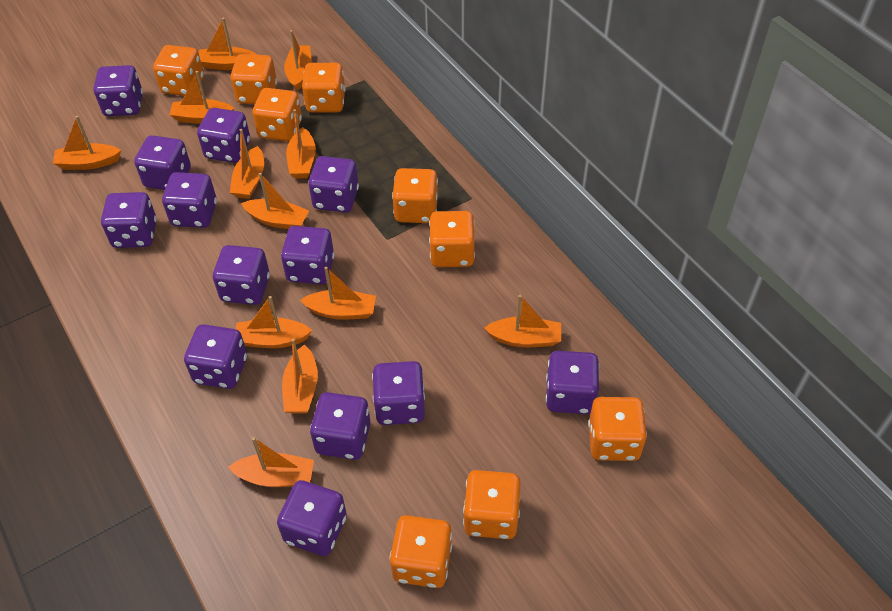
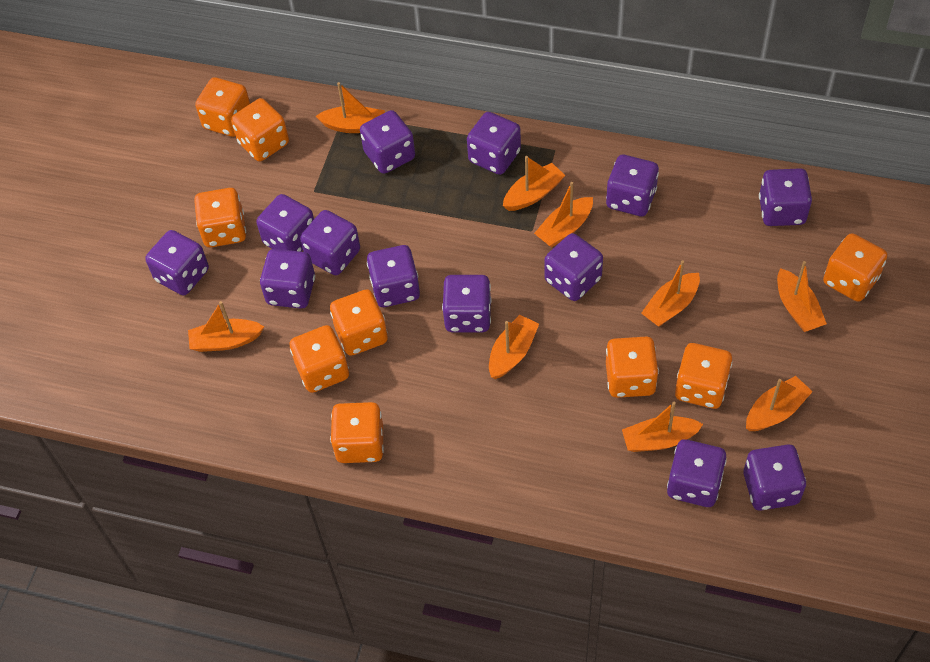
orange boat: 12 -> 9

